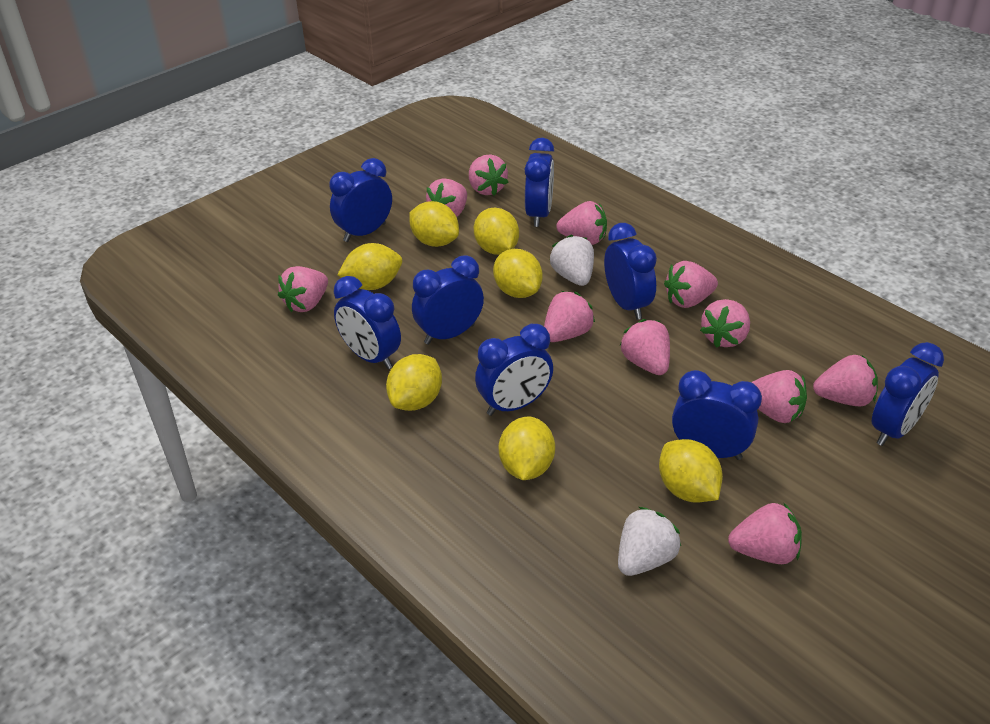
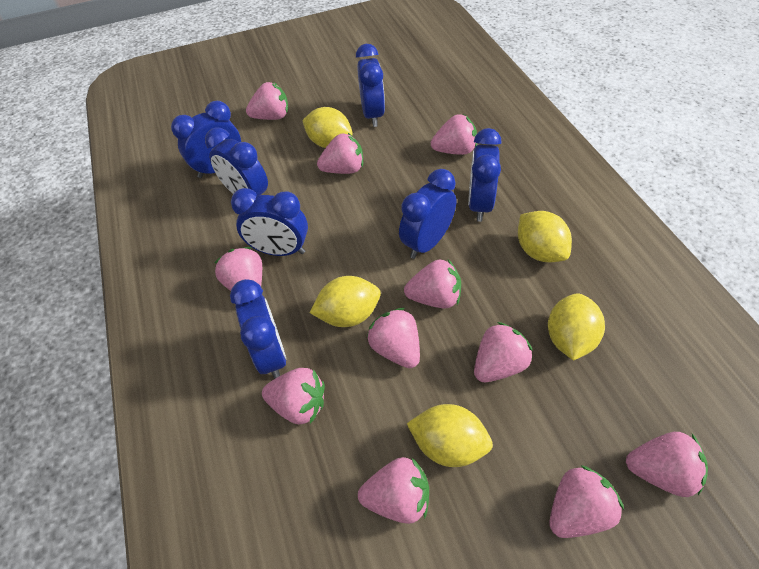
blue clock: 8 -> 7
white strawberry: 2 -> 0
yellow lemon: 7 -> 5

